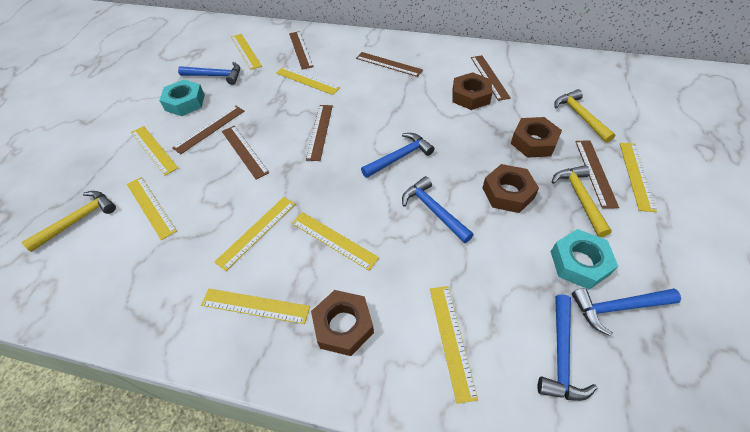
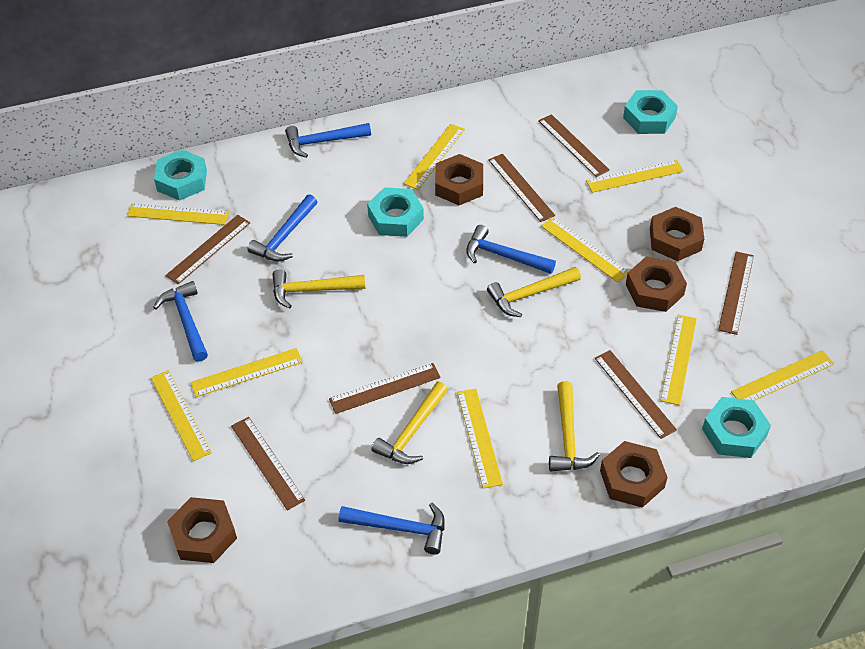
brown nut: 4 -> 5
turquoise nut: 2 -> 4
yellow hammer: 3 -> 4

